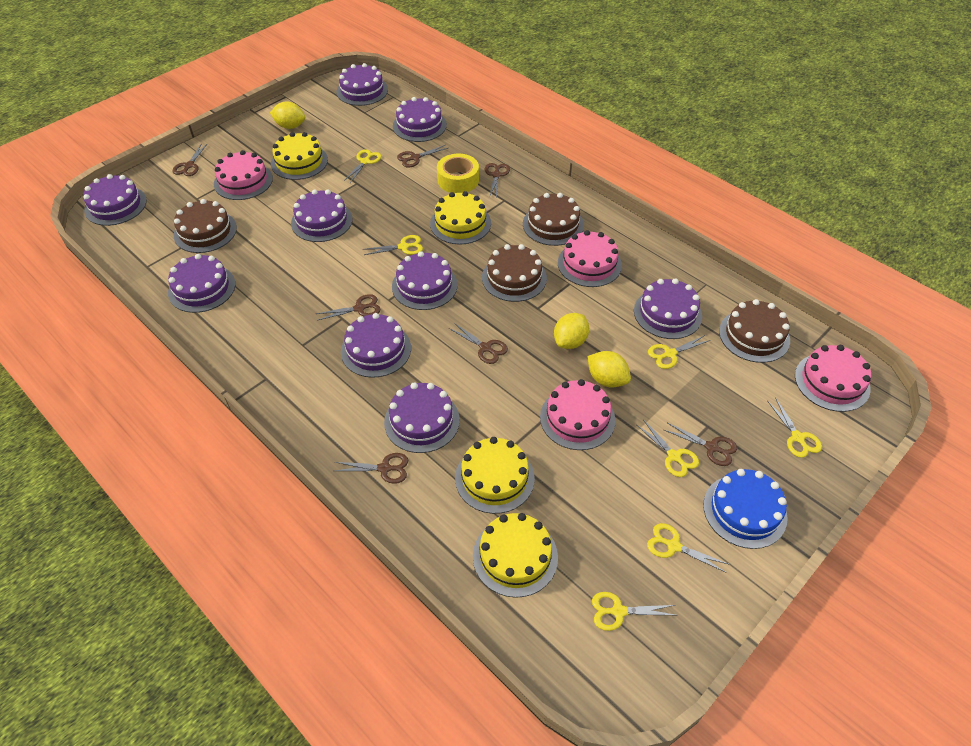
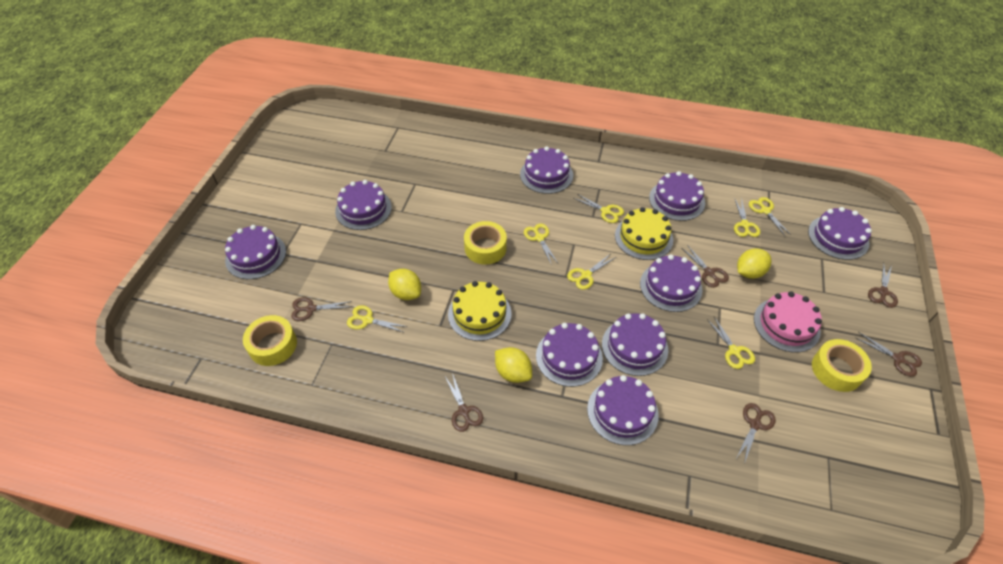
blue cake: 1 -> 0
brown cake: 4 -> 0
brown scissors: 7 -> 6
pink cake: 4 -> 1
yellow cake: 4 -> 2
yellow tape: 1 -> 3

